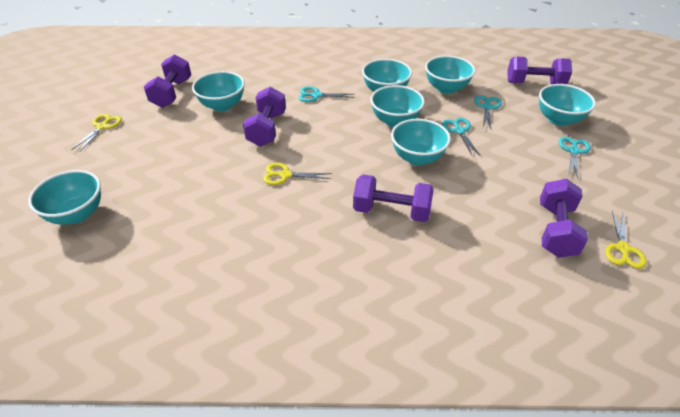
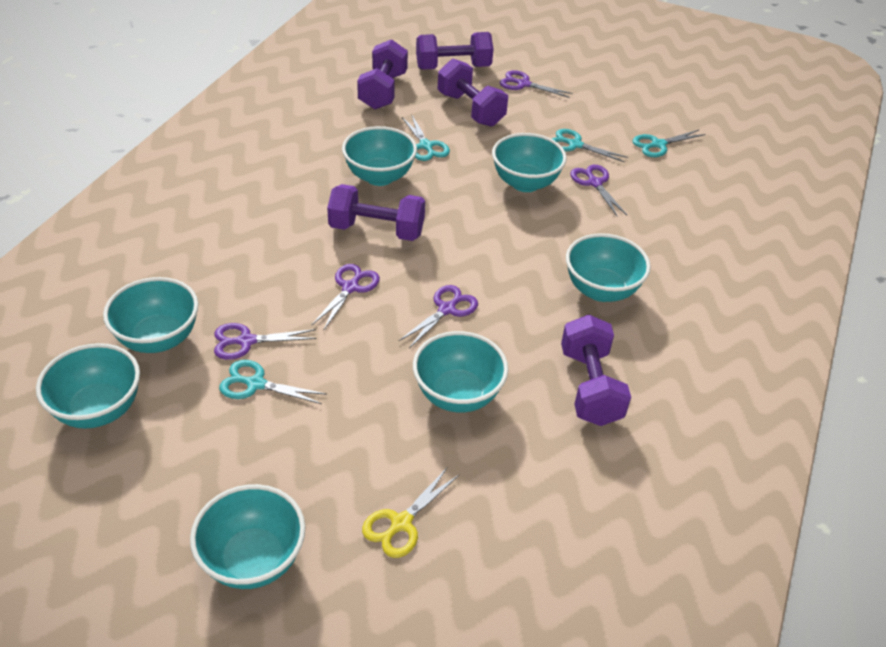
purple scissors: 0 -> 5
yellow scissors: 3 -> 1

